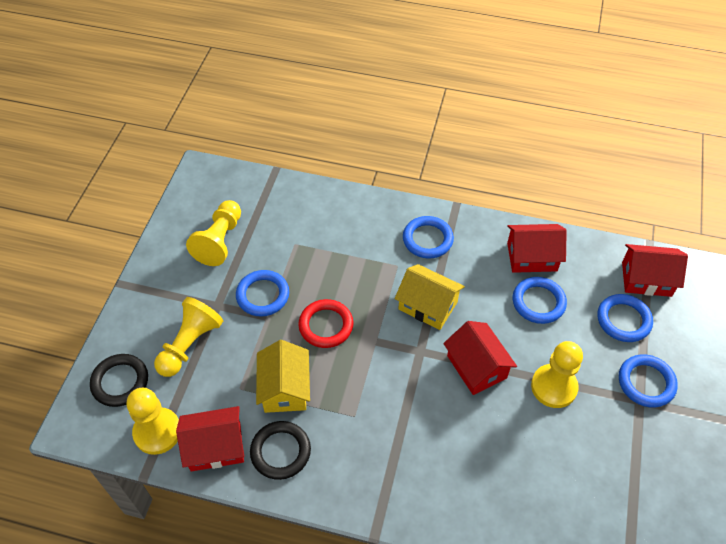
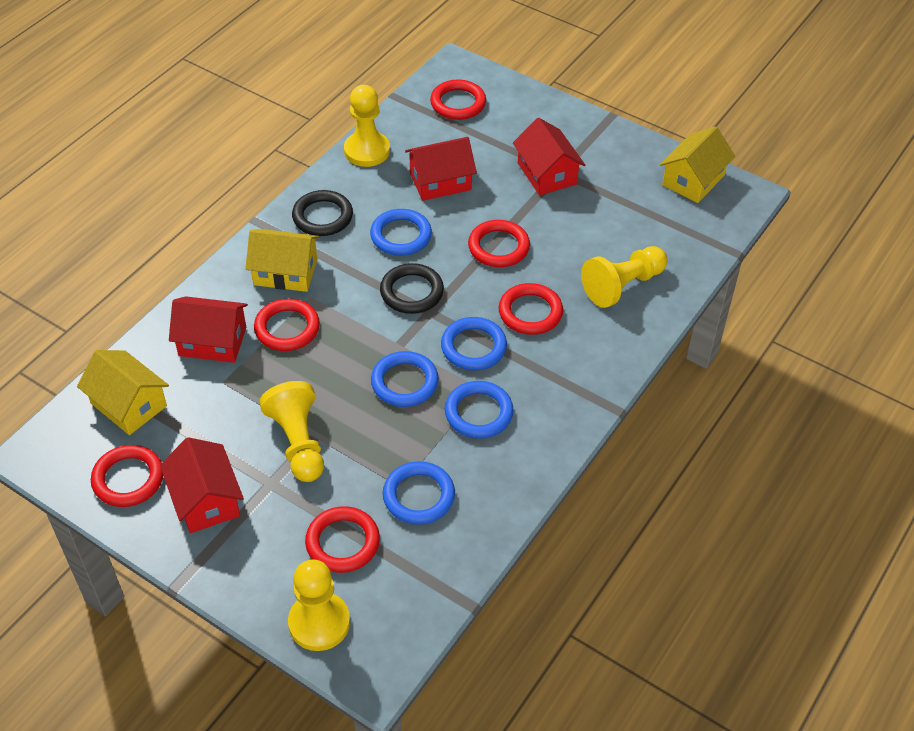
red ring: 1 -> 6
yellow house: 2 -> 3

